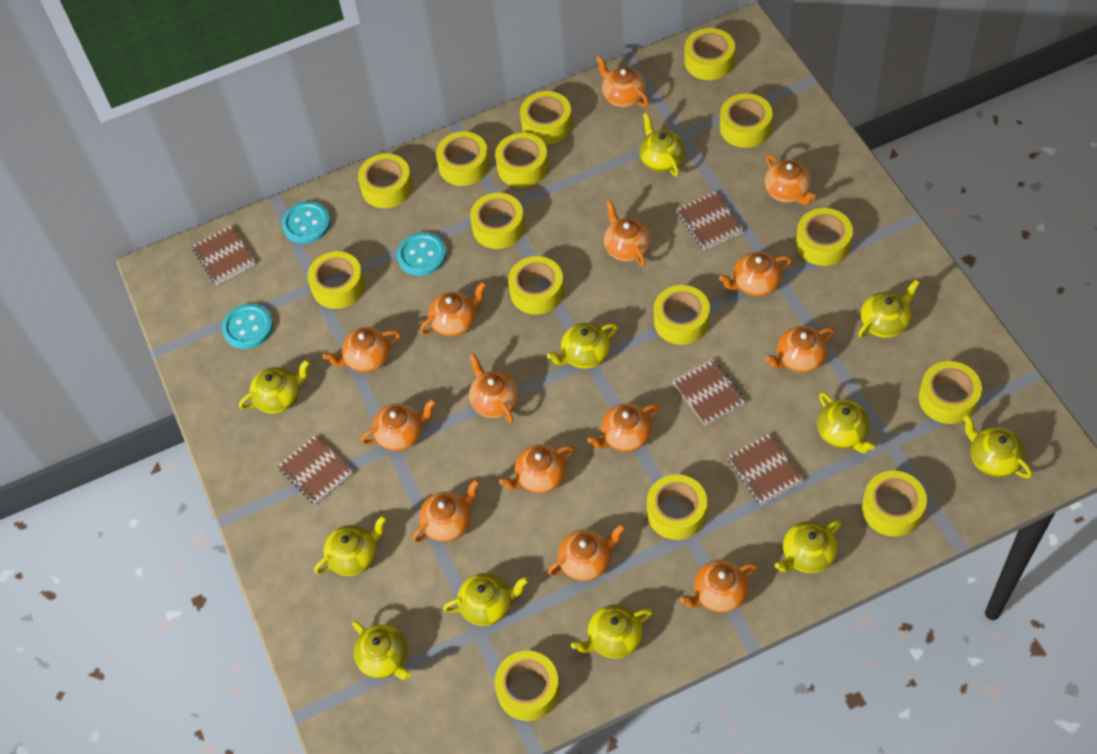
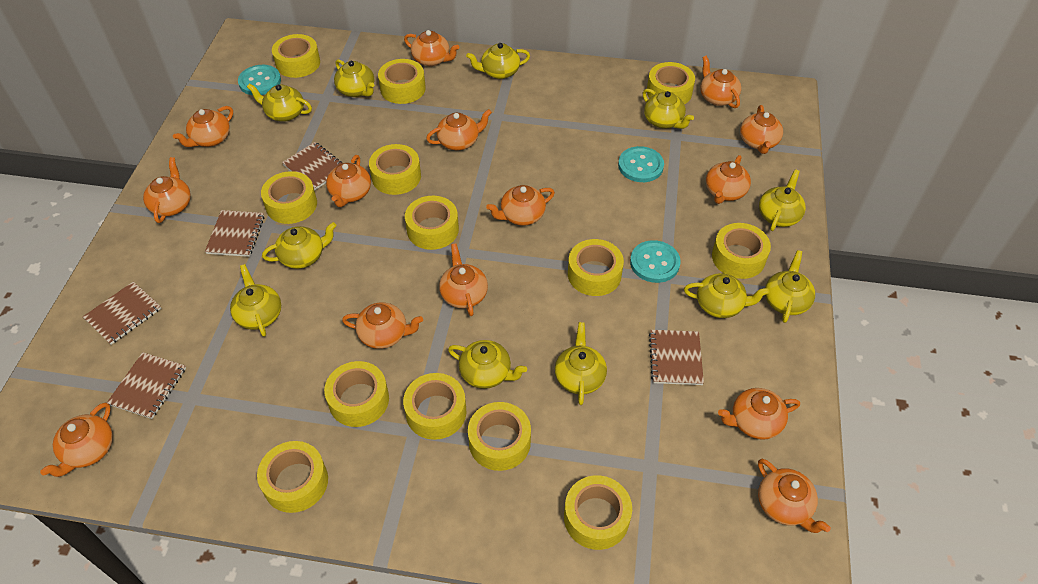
yellow tape: 15 -> 13

